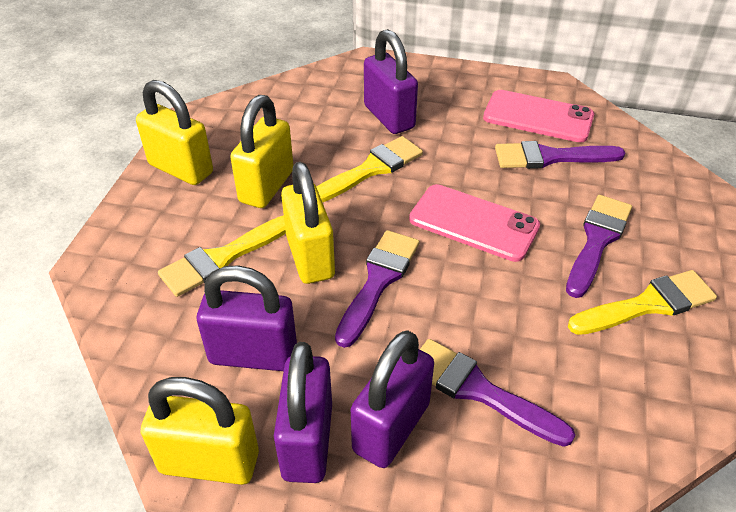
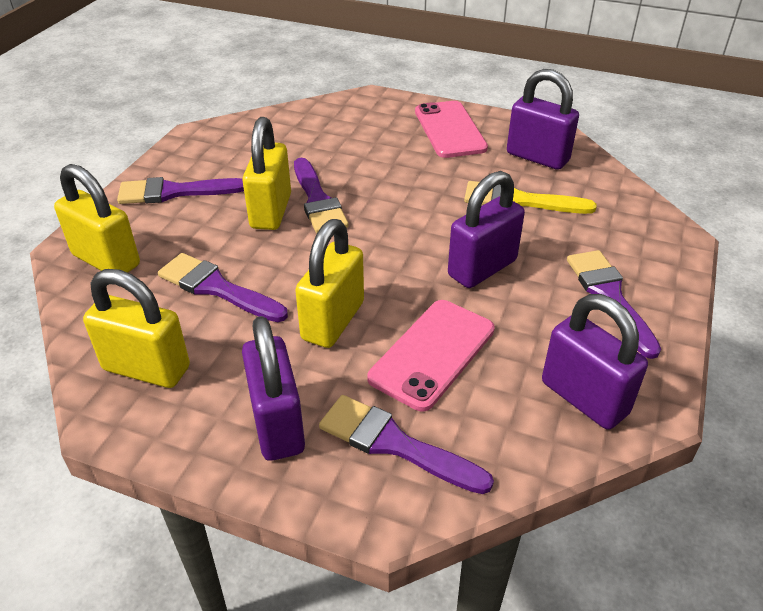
purple brush: 4 -> 5
yellow brush: 3 -> 1

